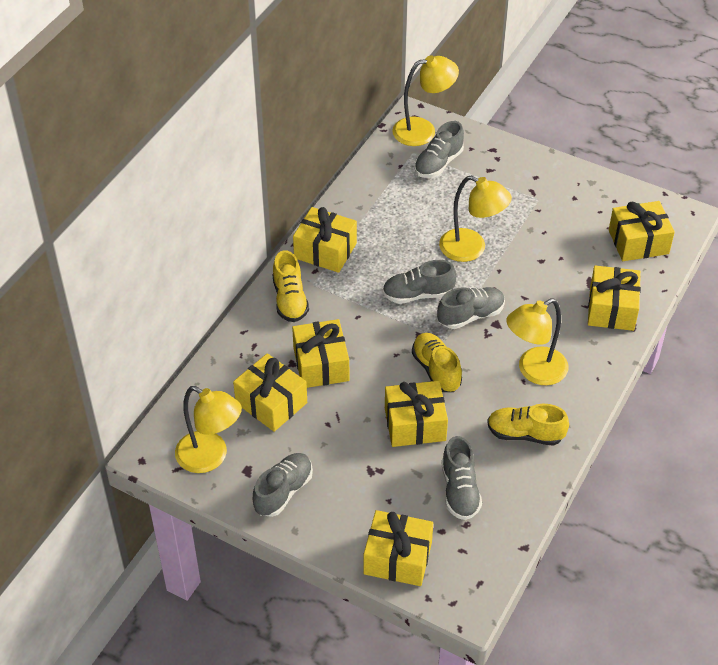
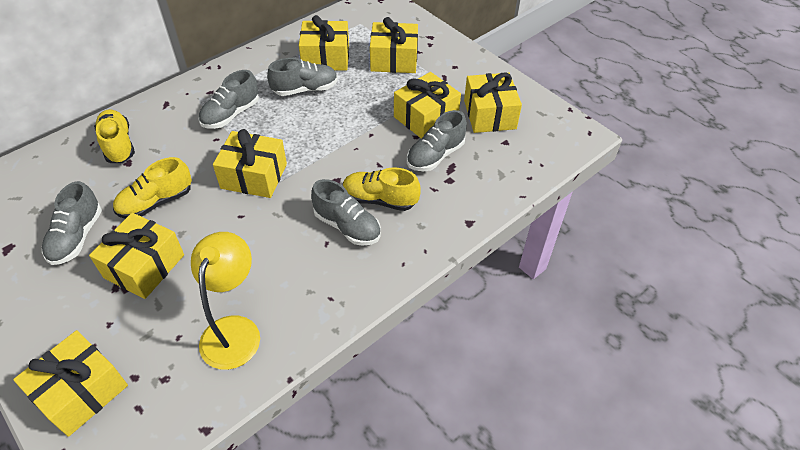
yellow lamp: 4 -> 1

